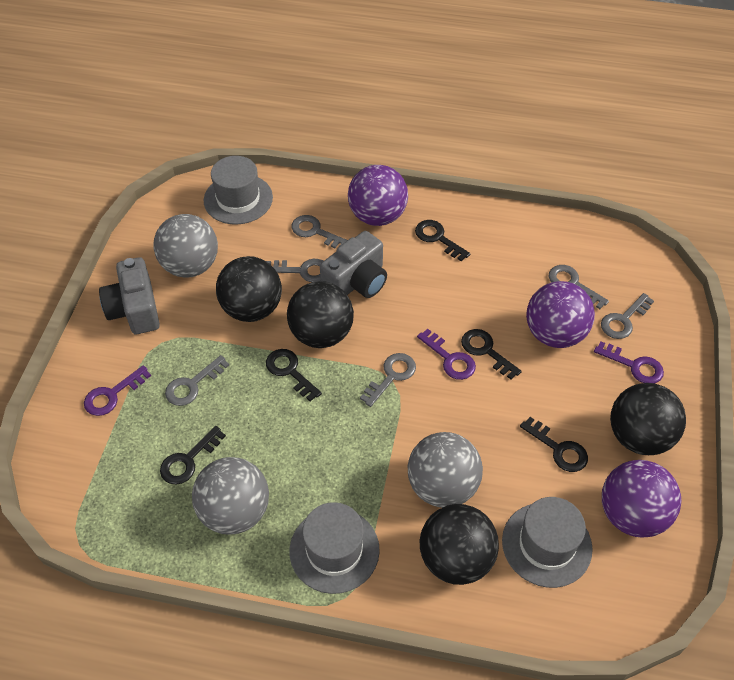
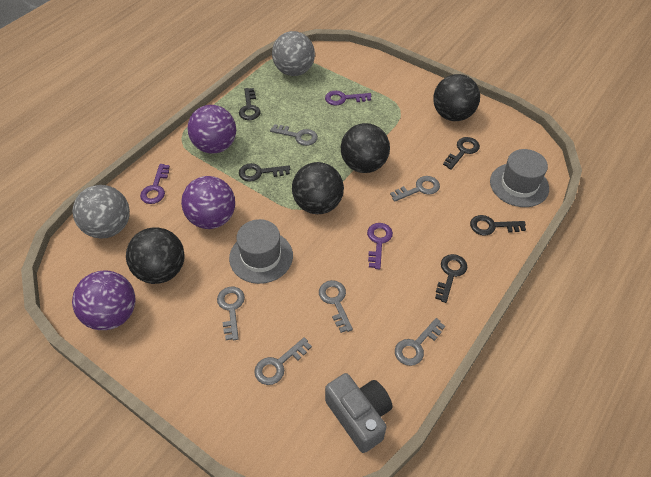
grey ball: 3 -> 2
grey camera: 2 -> 1
grey hat: 3 -> 2

